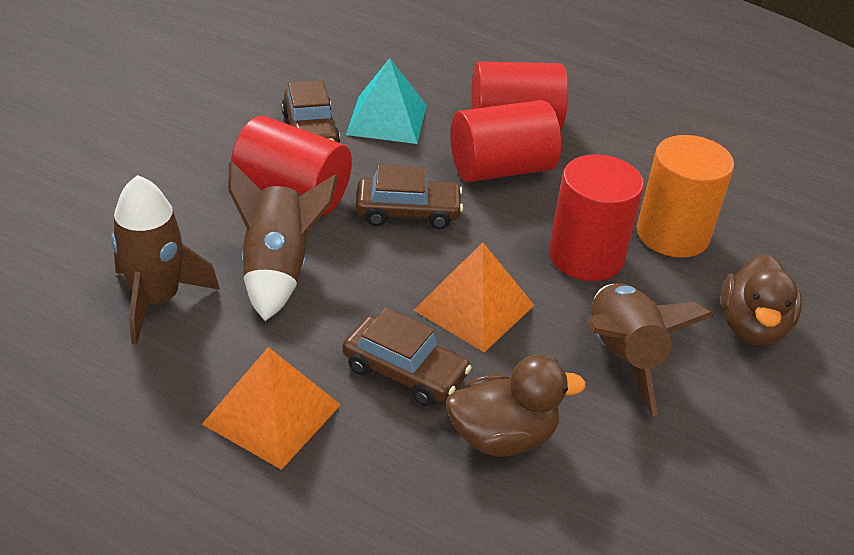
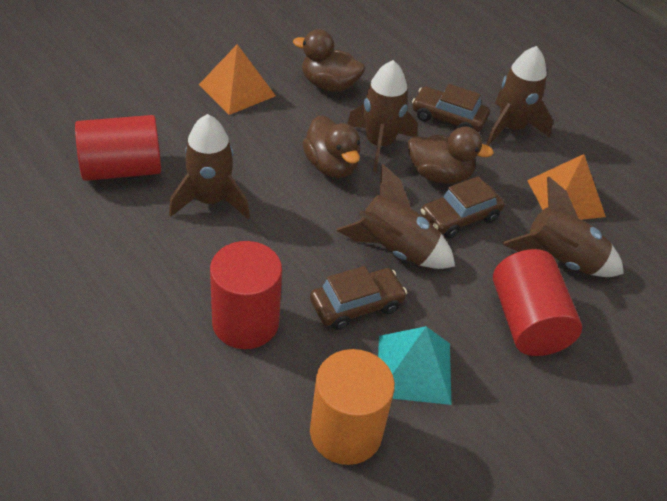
brown duck: 2 -> 3
brown rocket: 3 -> 5
red cylinder: 4 -> 3

